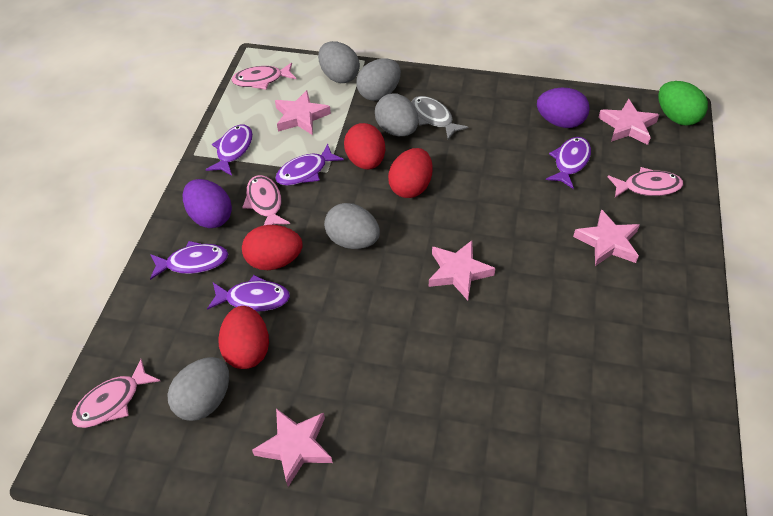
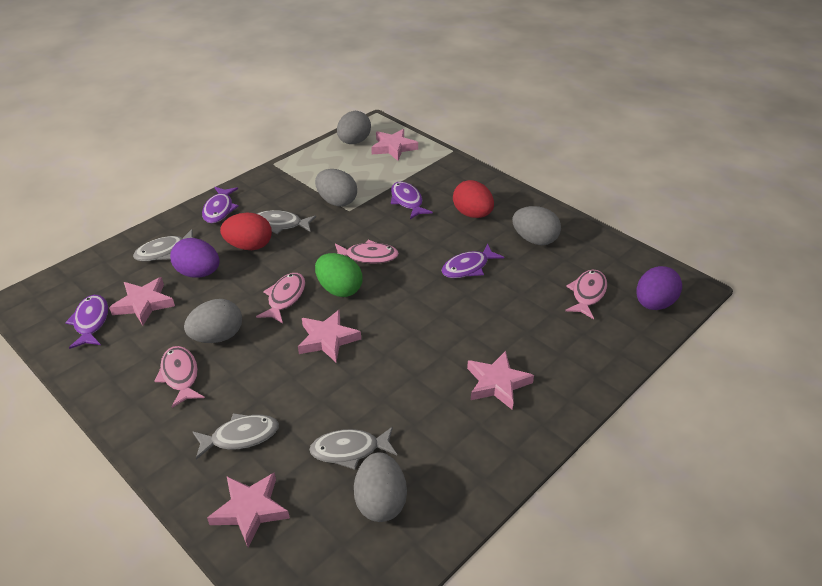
grey fish: 1 -> 4
purple fish: 5 -> 4
red egg: 4 -> 2

